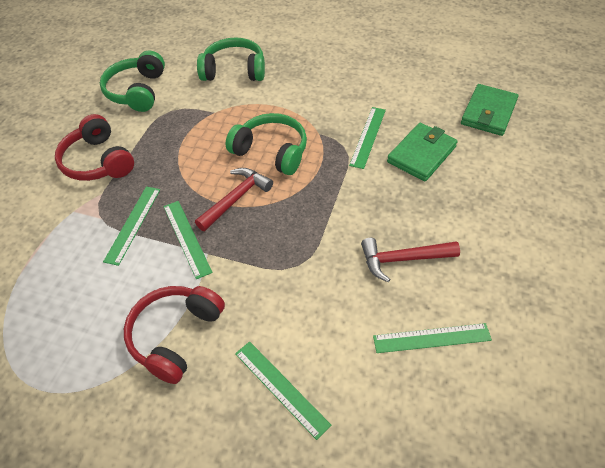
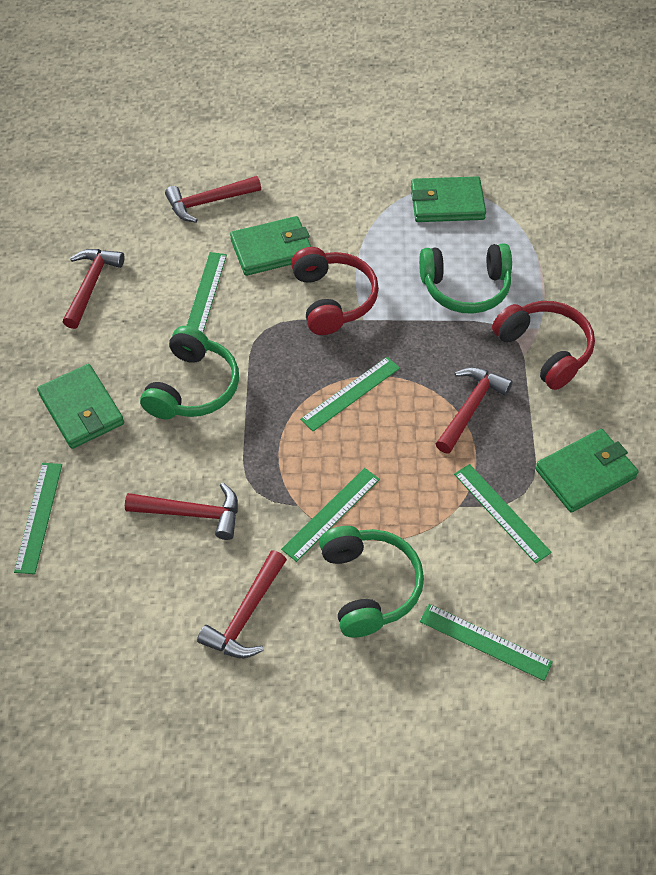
green ruler: 5 -> 6
green wallet: 2 -> 4
red hammer: 2 -> 5

